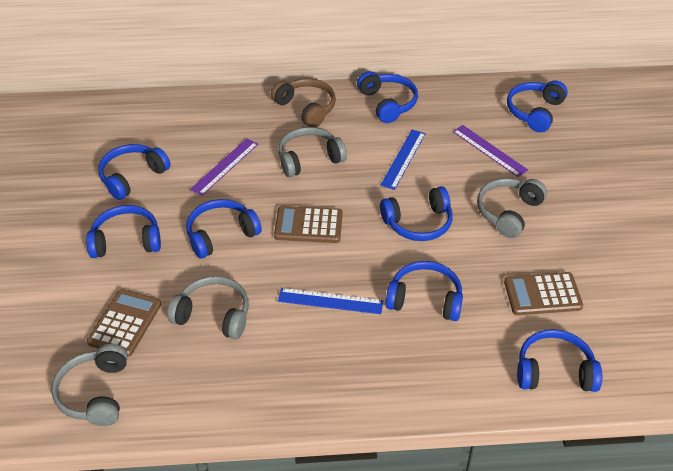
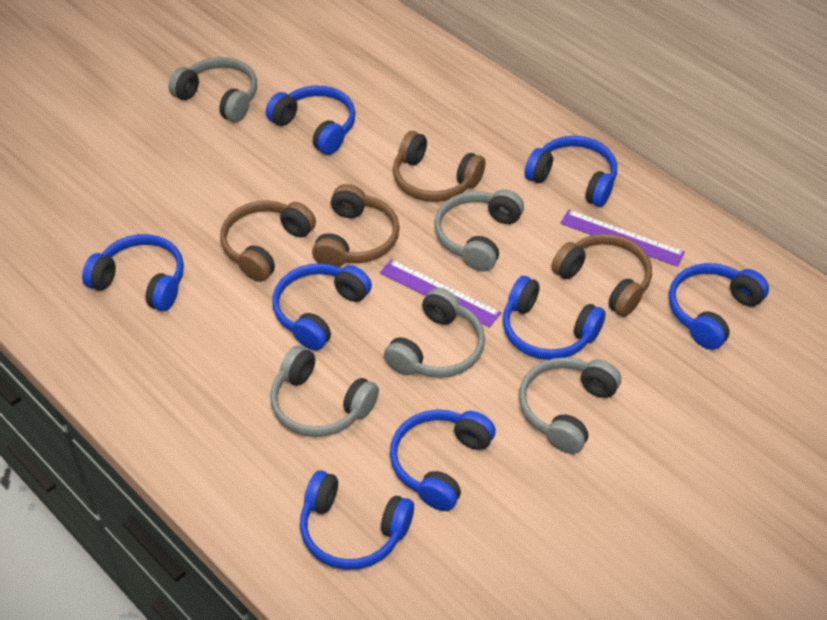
blue ruler: 2 -> 0
brown calculator: 3 -> 0
brown headphones: 1 -> 4
grey headphones: 4 -> 5

